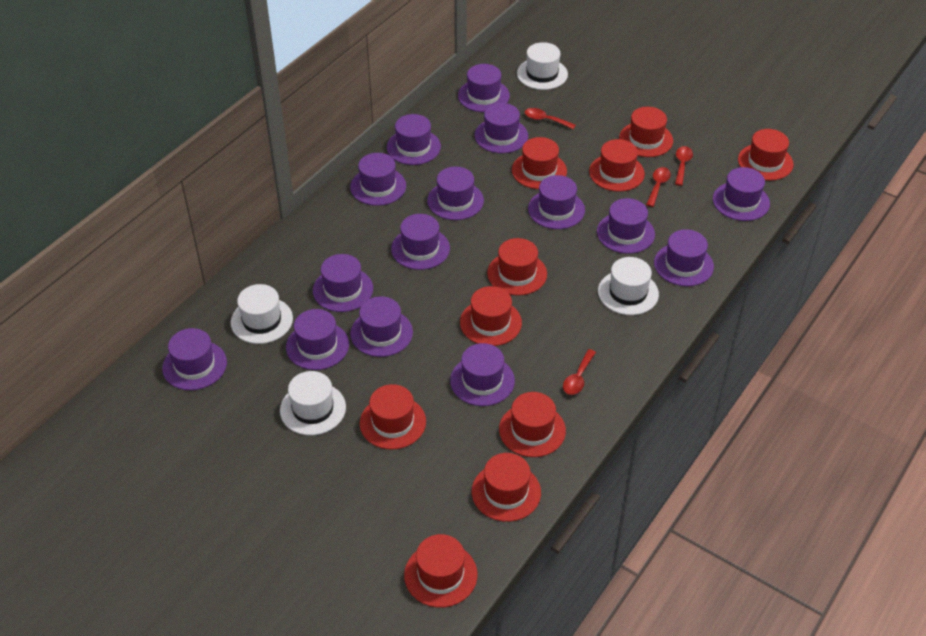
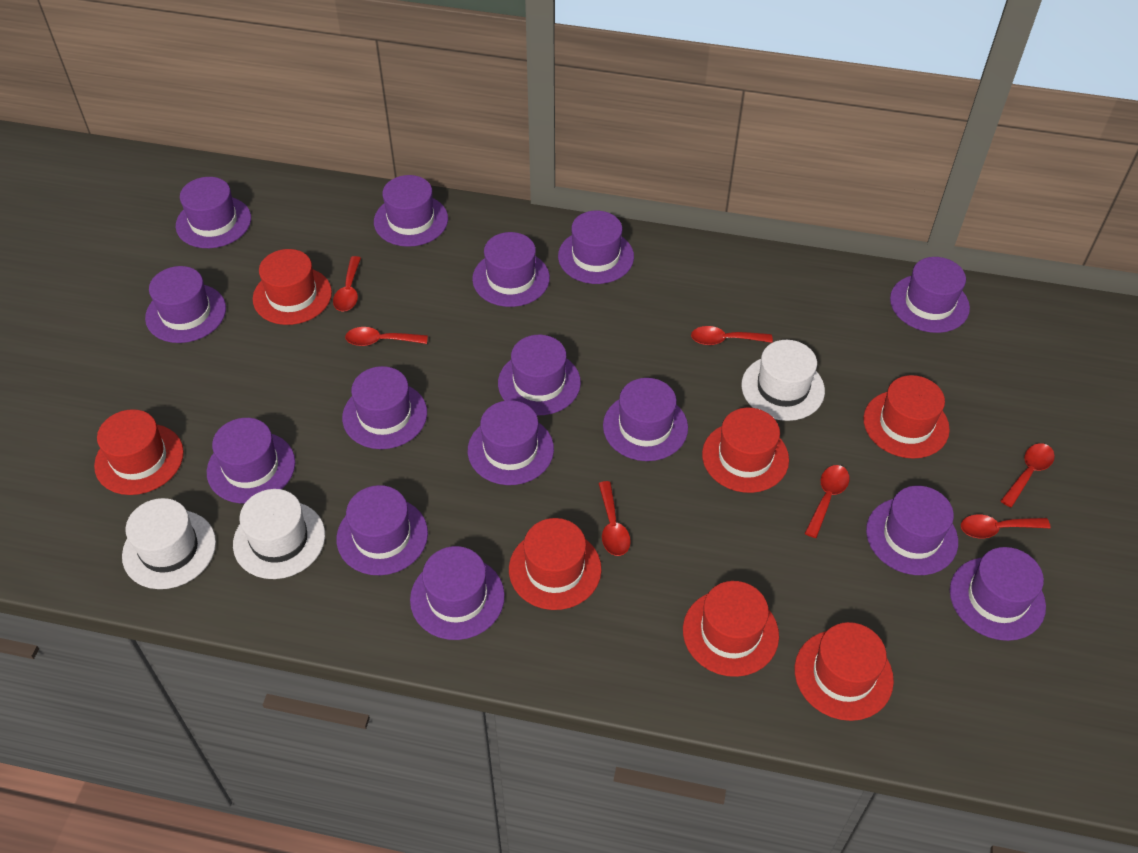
red hat: 10 -> 7
red spoon: 4 -> 7
white hat: 4 -> 3

